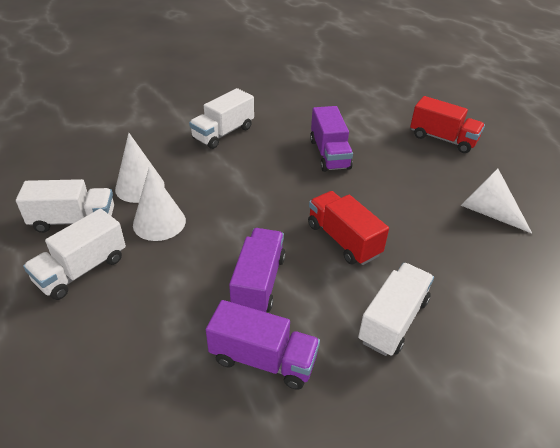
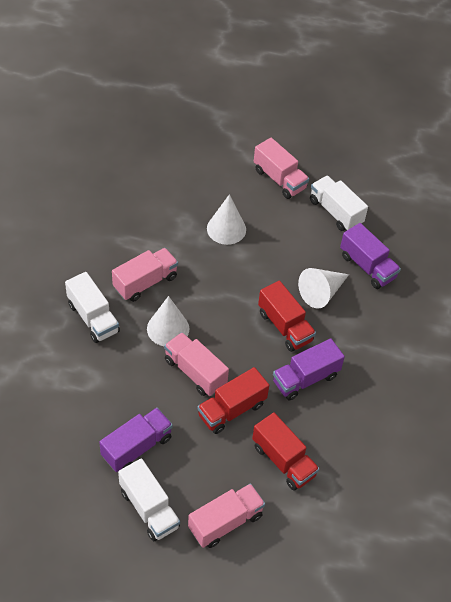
pink truck: 0 -> 4
red truck: 2 -> 3
white truck: 4 -> 3

